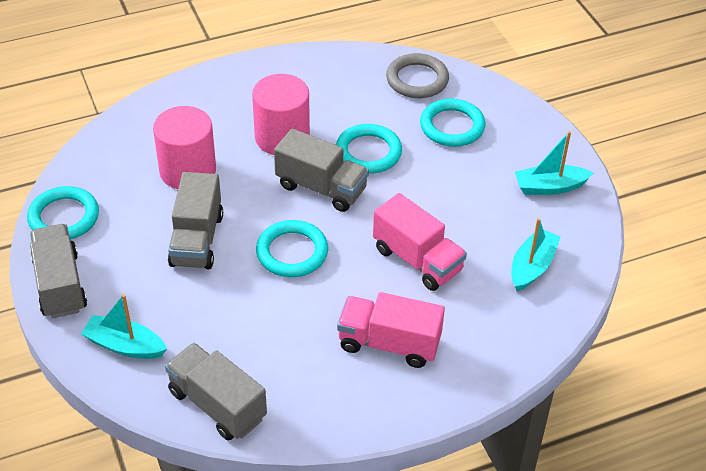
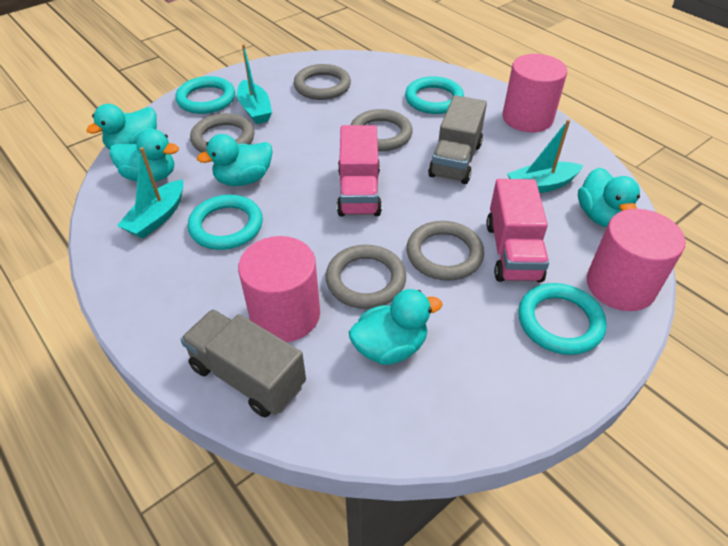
grey ring: 1 -> 5
grey truck: 4 -> 2
pink cylinder: 2 -> 3
turquoise duck: 0 -> 5

